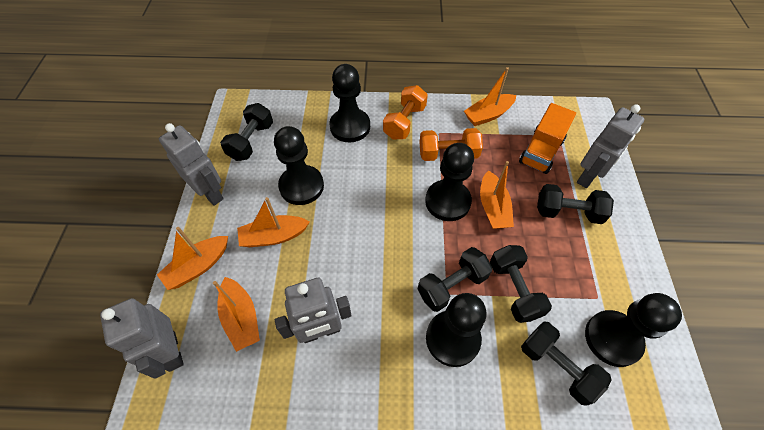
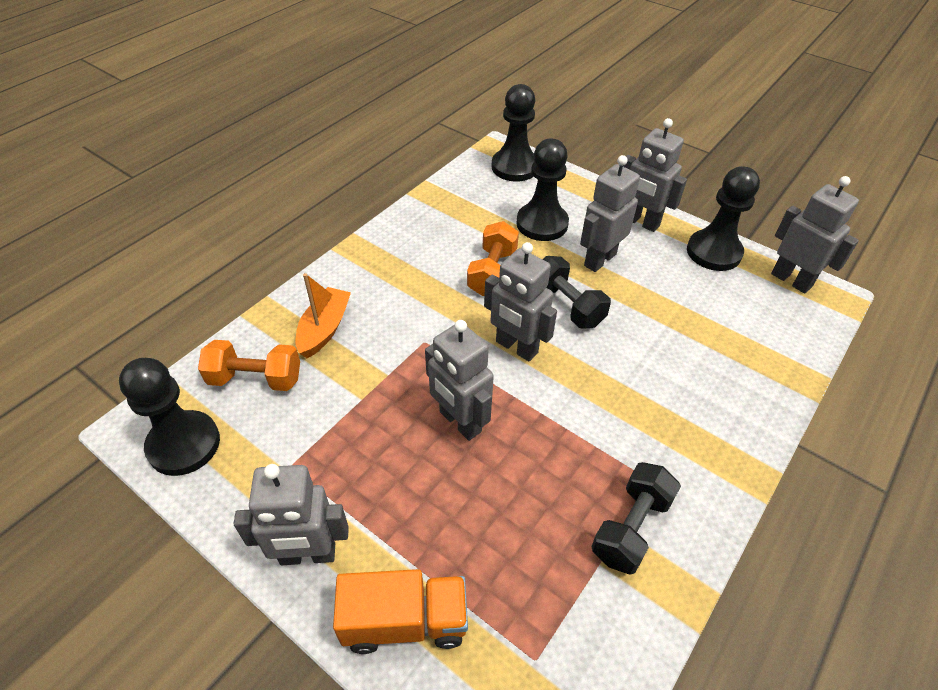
black dumbbell: 5 -> 2
black pawn: 5 -> 4
grey robot: 4 -> 6
orange boat: 5 -> 1

